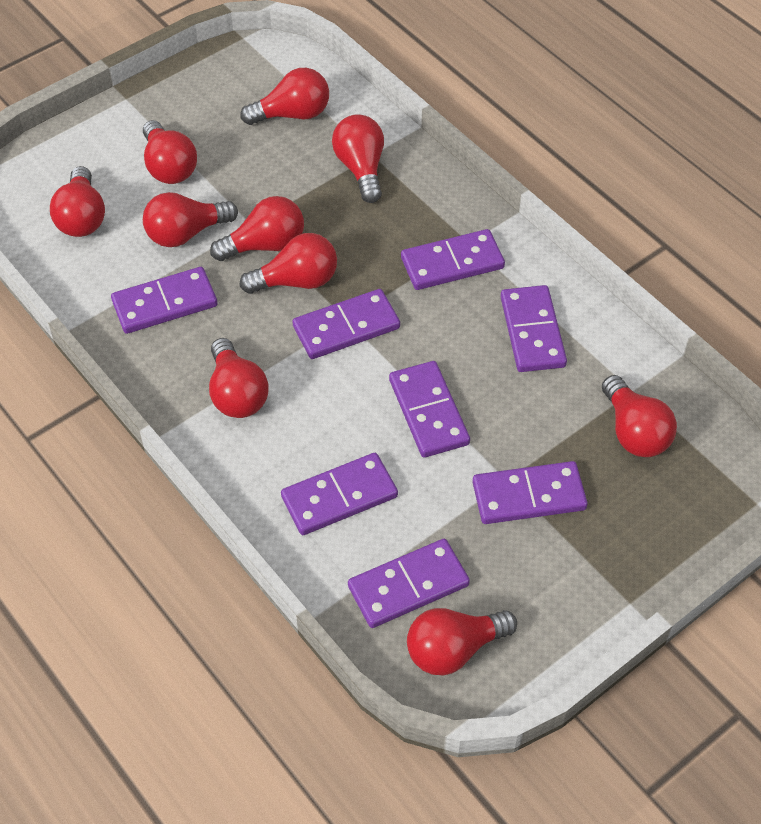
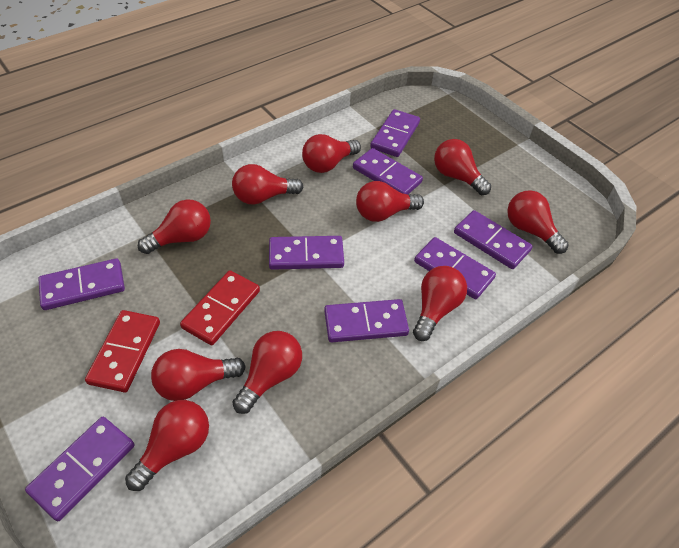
red domino: 0 -> 2

